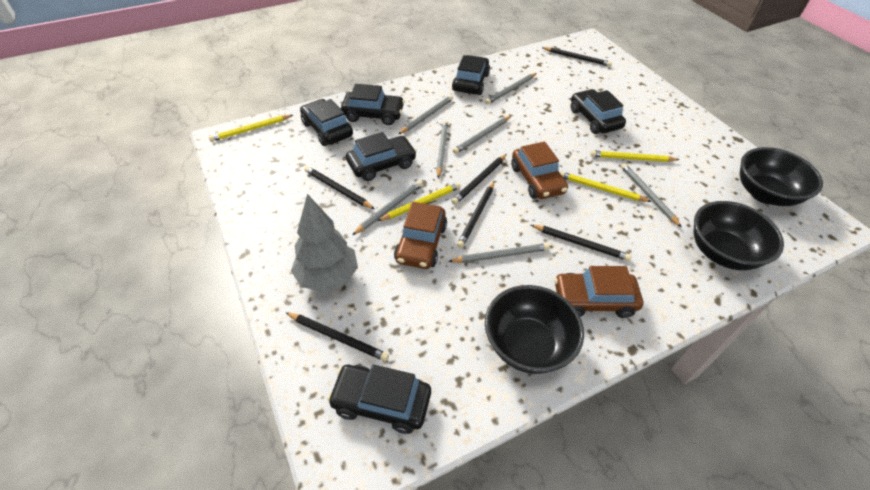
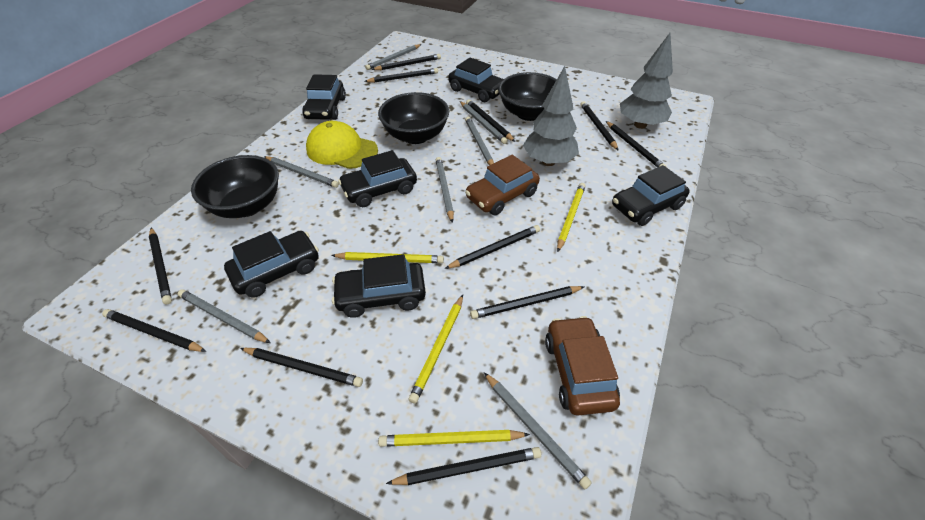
black pencil: 6 -> 11
brown car: 3 -> 2
grey tree: 1 -> 2
yellow cap: 0 -> 1

